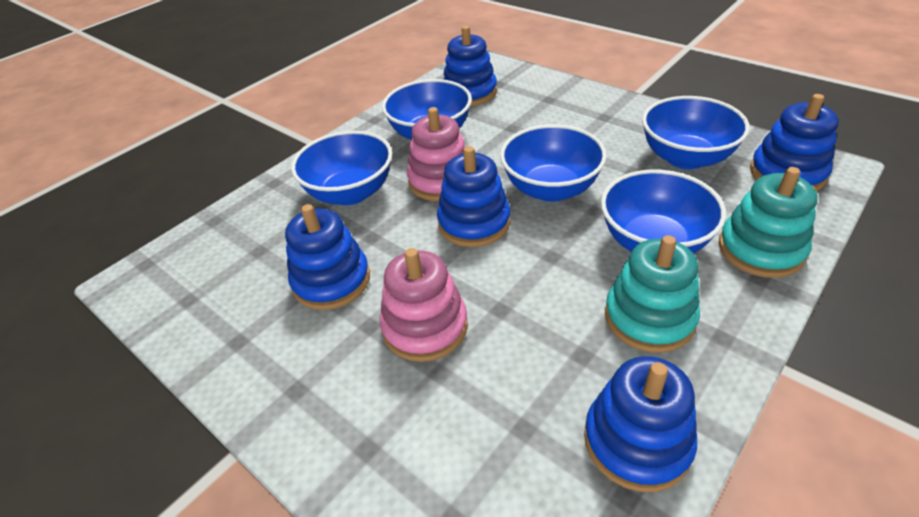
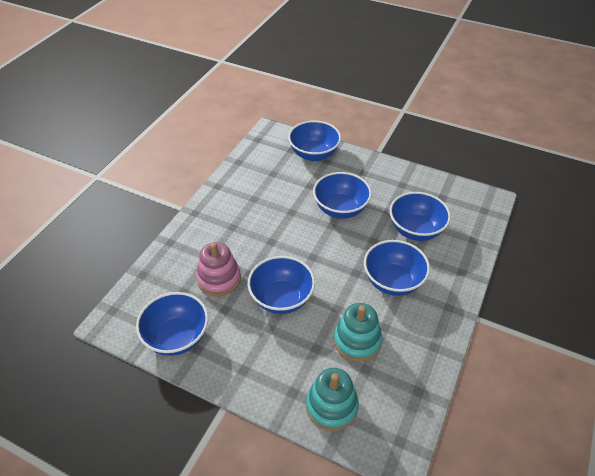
blue bowl: 5 -> 6
blue stacking toy: 5 -> 0
pink stacking toy: 2 -> 1

